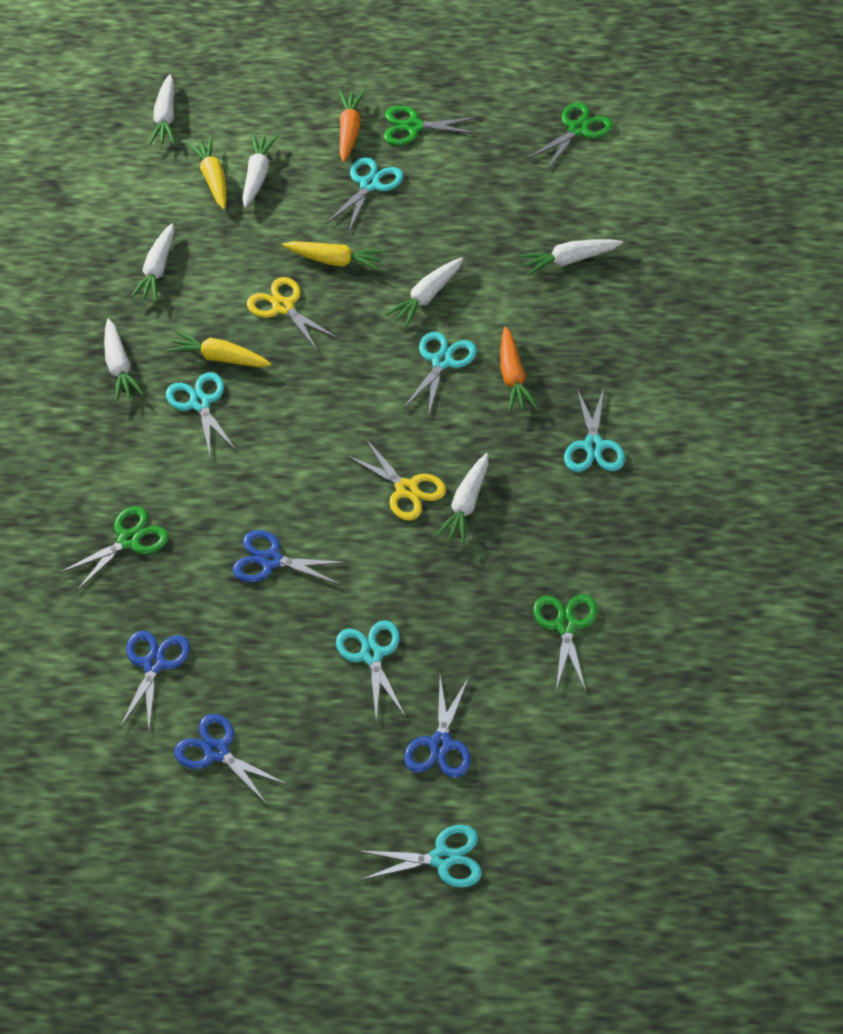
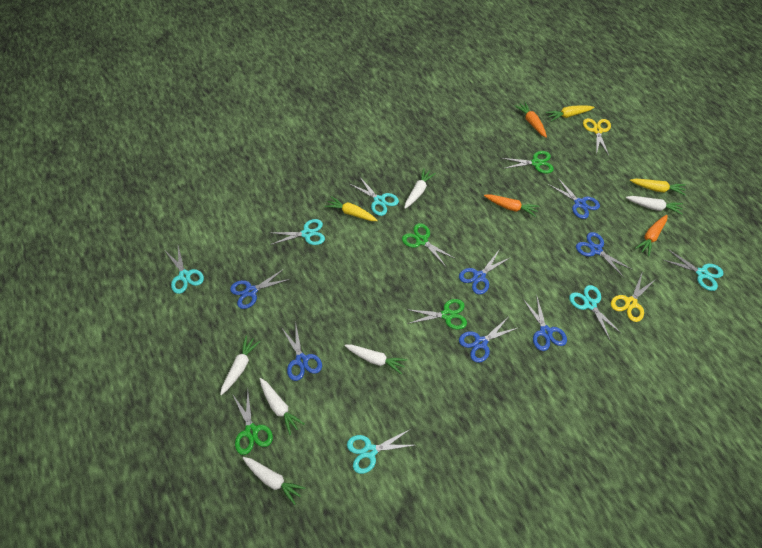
blue scissors: 4 -> 7
orange carrot: 2 -> 3
white carrot: 7 -> 6

